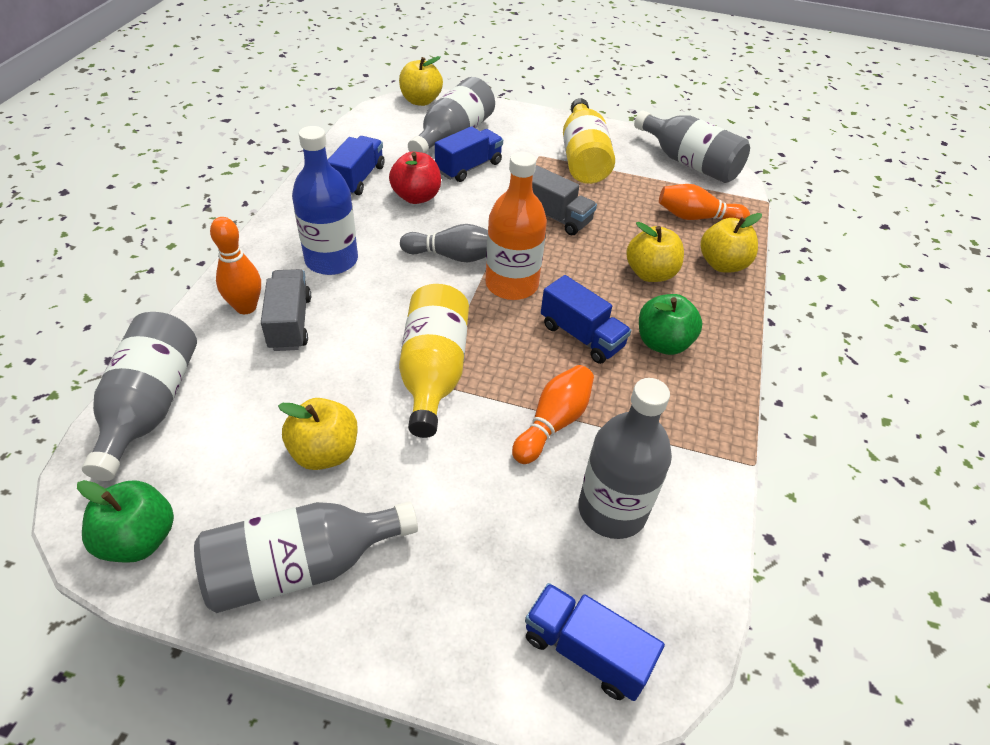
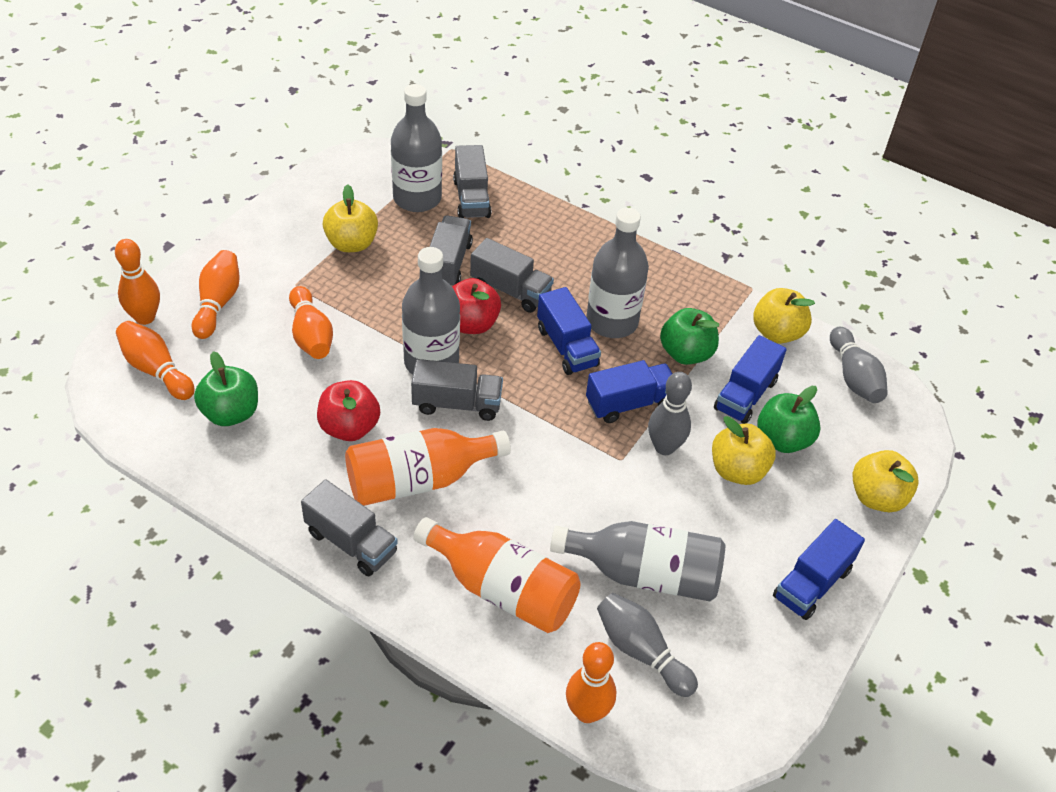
blue bottle: 1 -> 0
green apple: 2 -> 3
grey bottle: 5 -> 4
grey bowling pin: 1 -> 3
grey truck: 2 -> 5
orange bottle: 1 -> 2
orange bowling pin: 3 -> 5
red apple: 1 -> 2
yellow bottle: 2 -> 0

